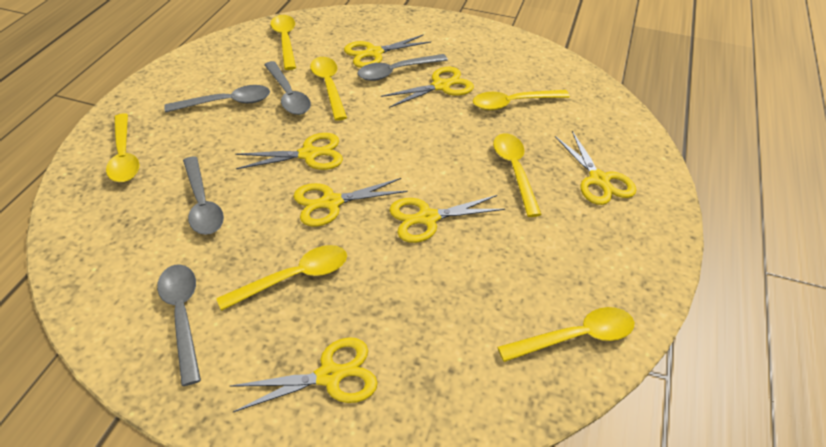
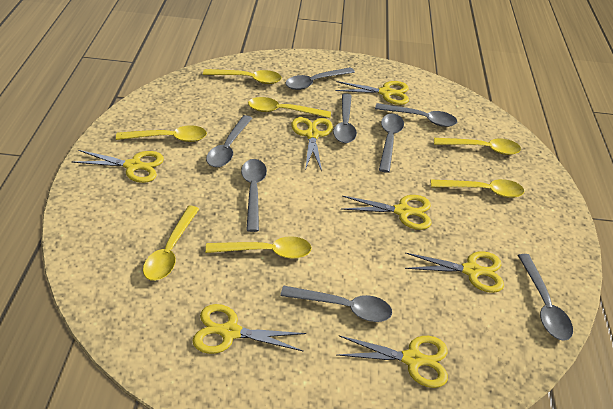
grey spoon: 5 -> 8

